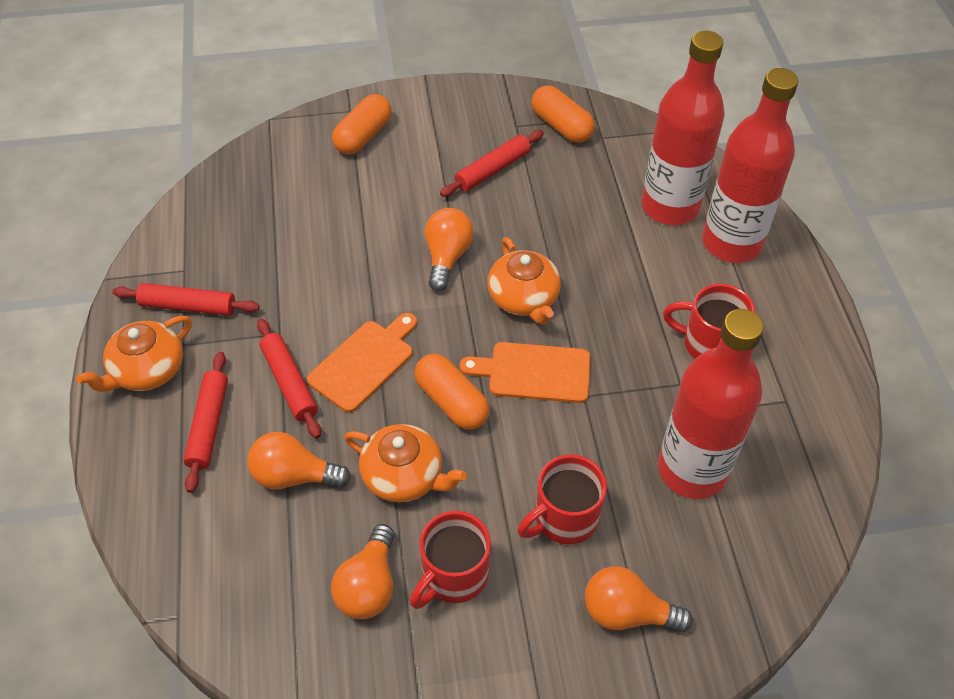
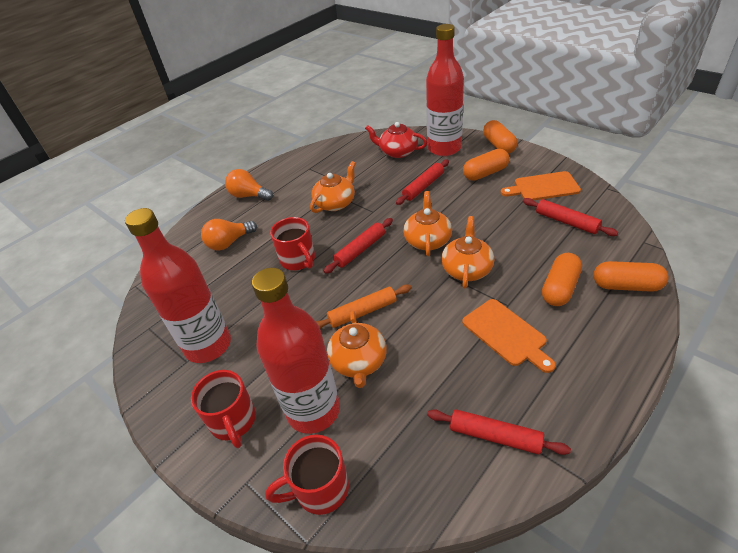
orange capsule: 3 -> 4
orange light bulb: 4 -> 2
orange rolling pin: 0 -> 1
orange teapot: 3 -> 4
red teapot: 0 -> 1

